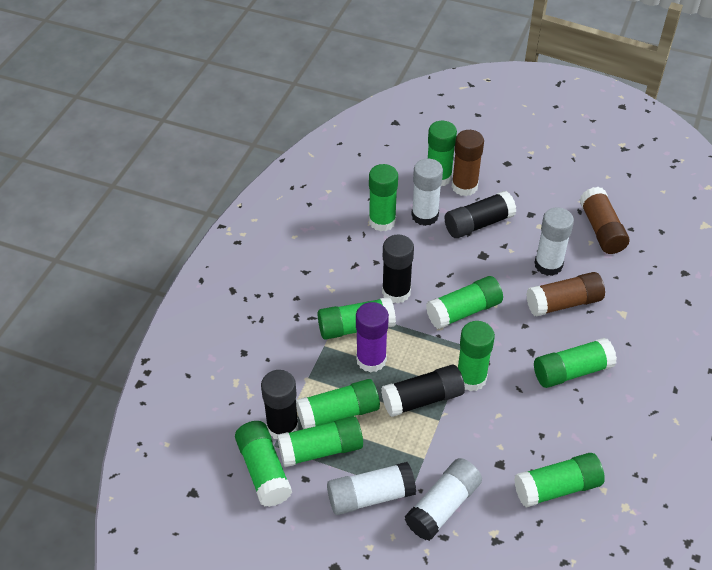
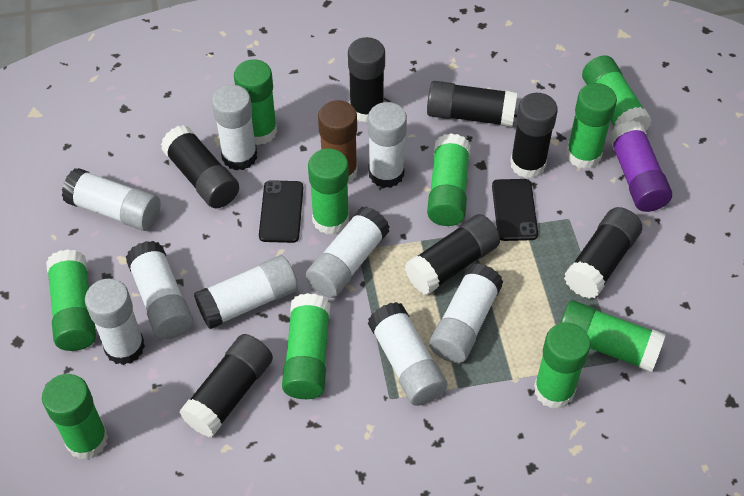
black glue stick: 4 -> 7
black phone: 0 -> 2
brown glue stick: 3 -> 1
white glue stick: 4 -> 9

